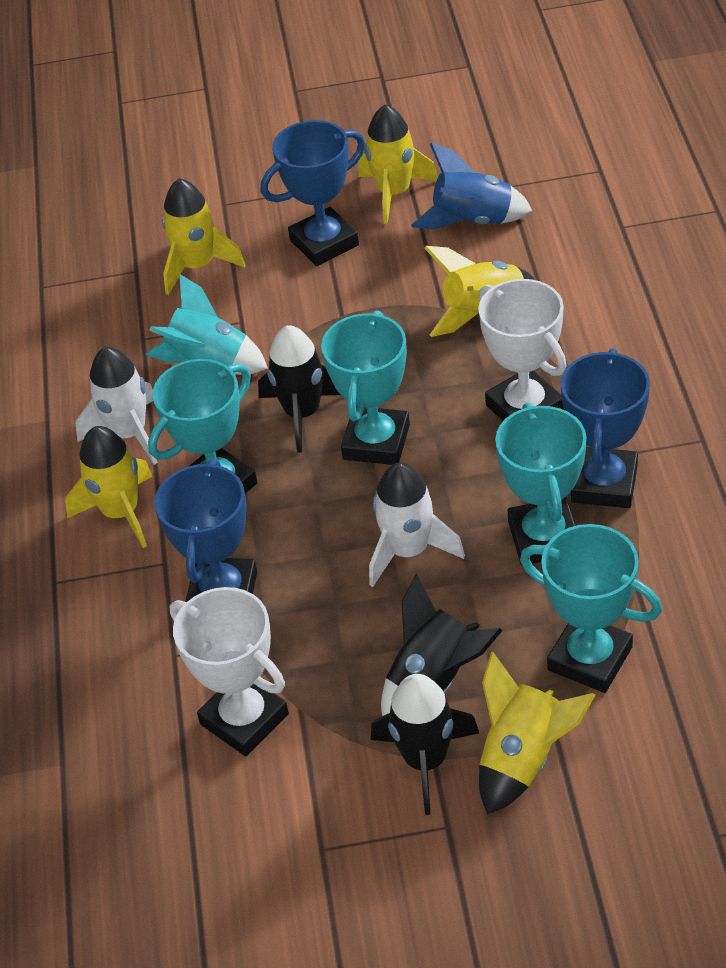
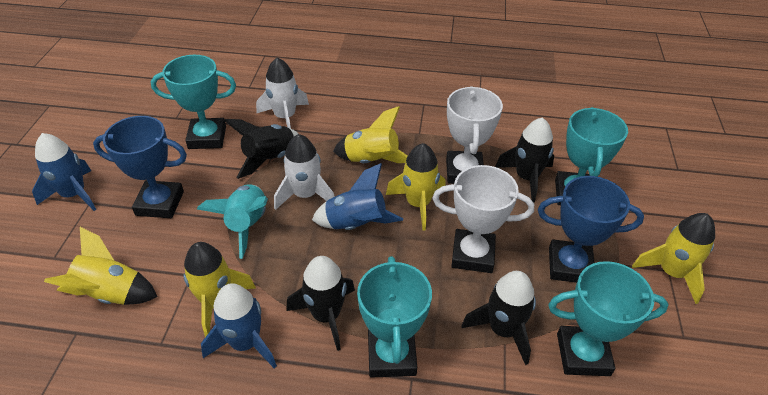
black rocket: 3 -> 4
blue rocket: 1 -> 3
blue trophy: 3 -> 2

